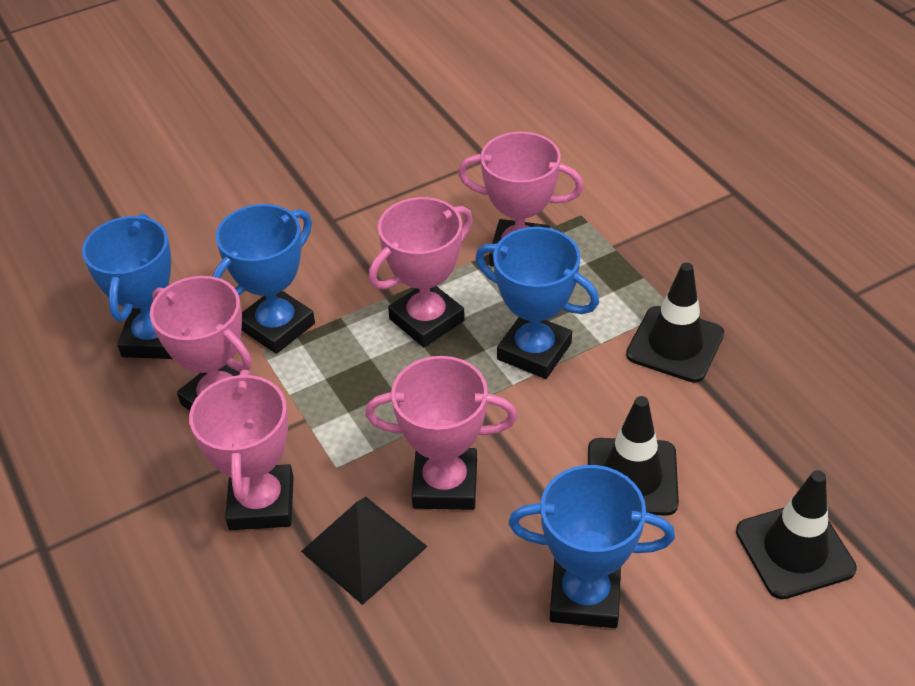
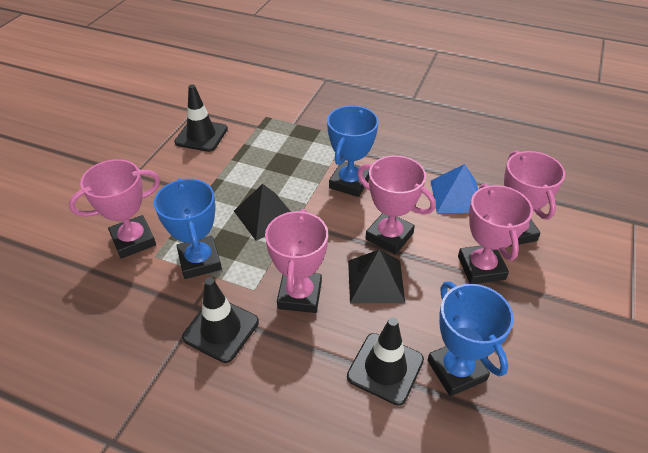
black pyramid: 1 -> 2
blue pyramid: 0 -> 1
blue trophy: 4 -> 3

